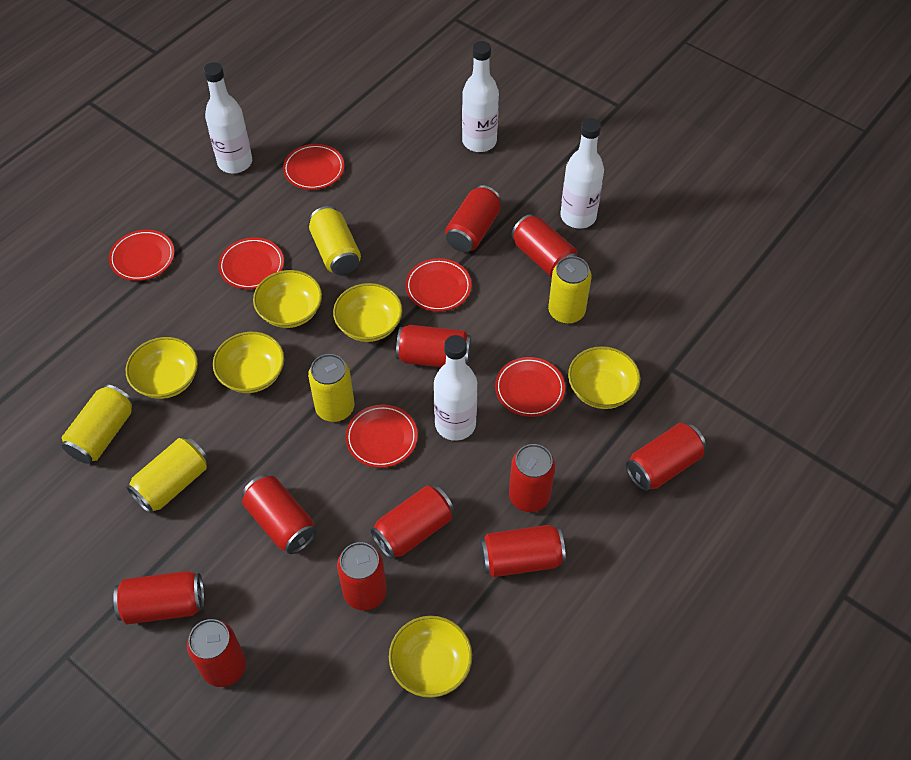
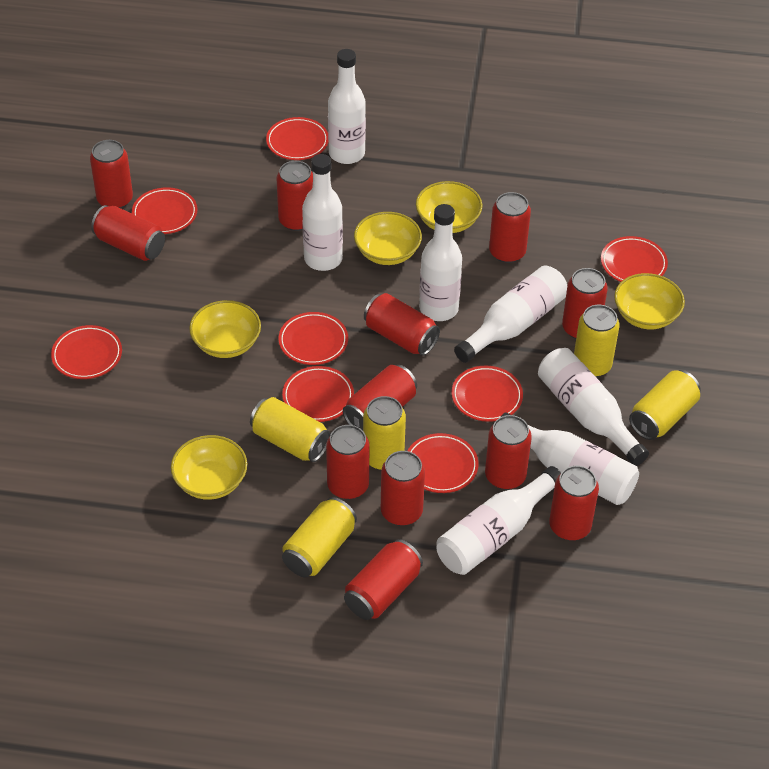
red can: 11 -> 12
red plate: 6 -> 8
white bottle: 4 -> 7
yellow bowl: 6 -> 5

